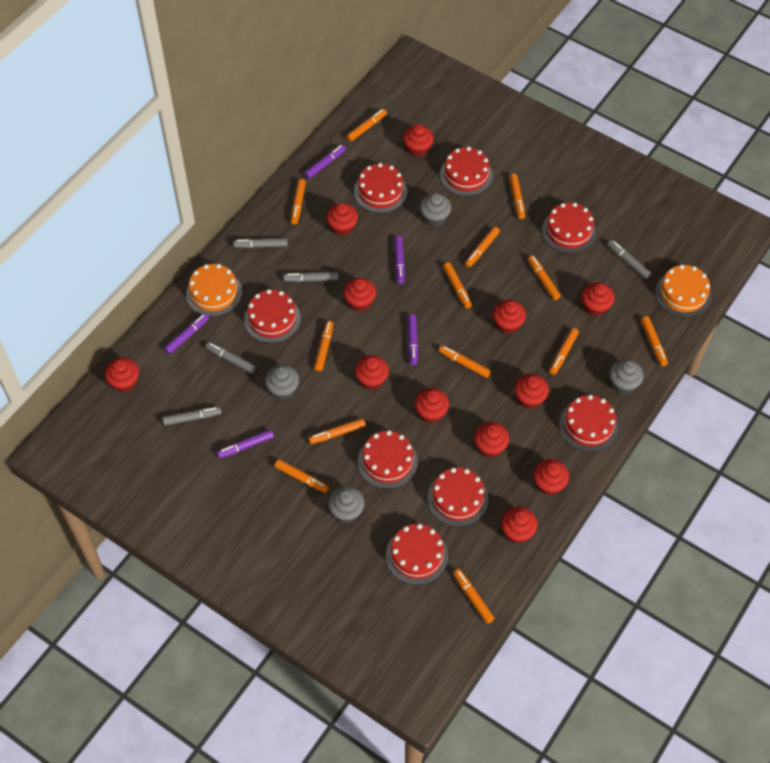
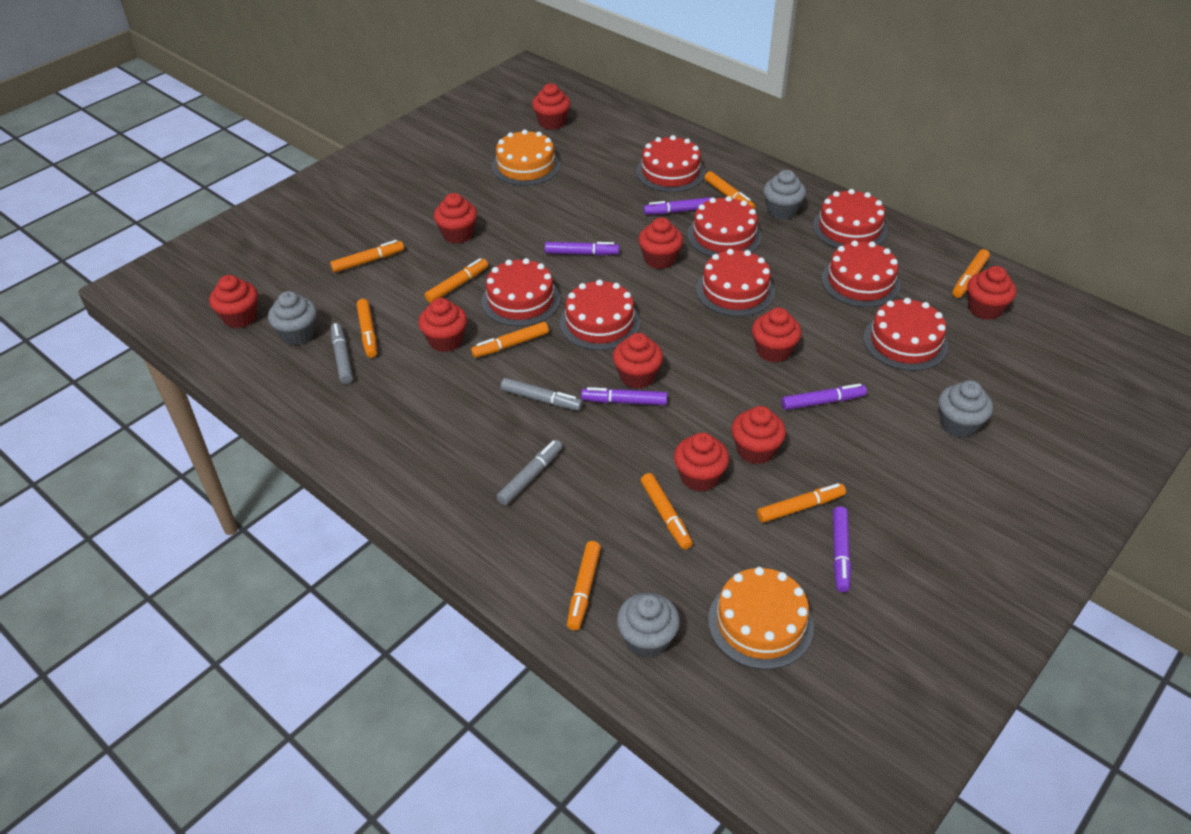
grey marker: 5 -> 3
orange marker: 13 -> 9
red cupcake: 12 -> 10

